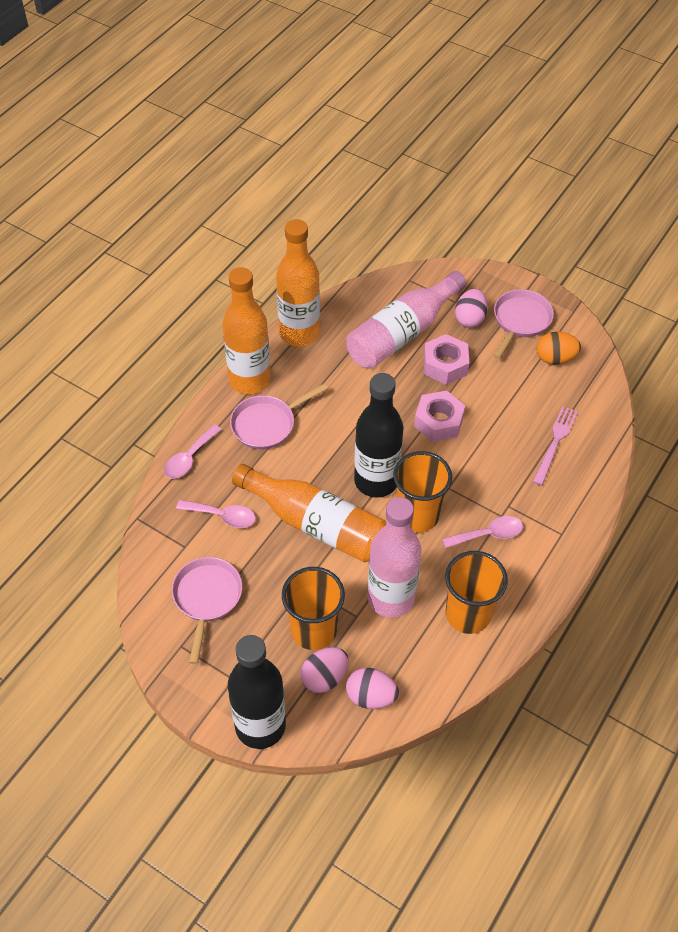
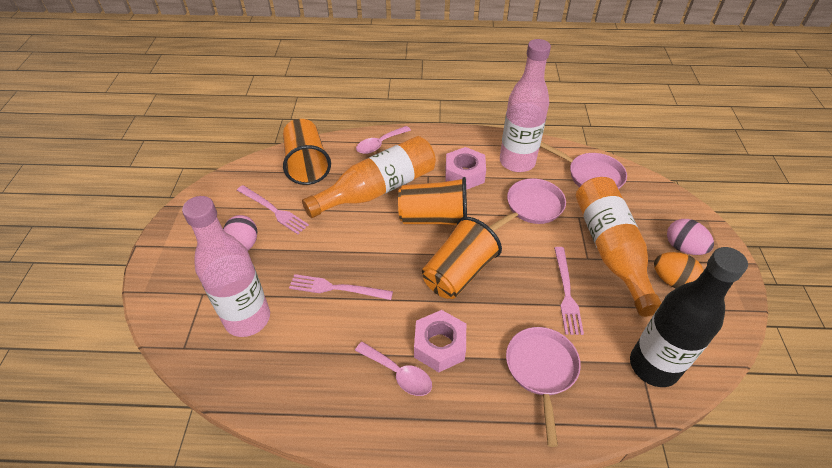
black bottle: 2 -> 1
orange bottle: 3 -> 2
pink egg: 3 -> 2
pink fork: 1 -> 3
pink spoon: 3 -> 2

